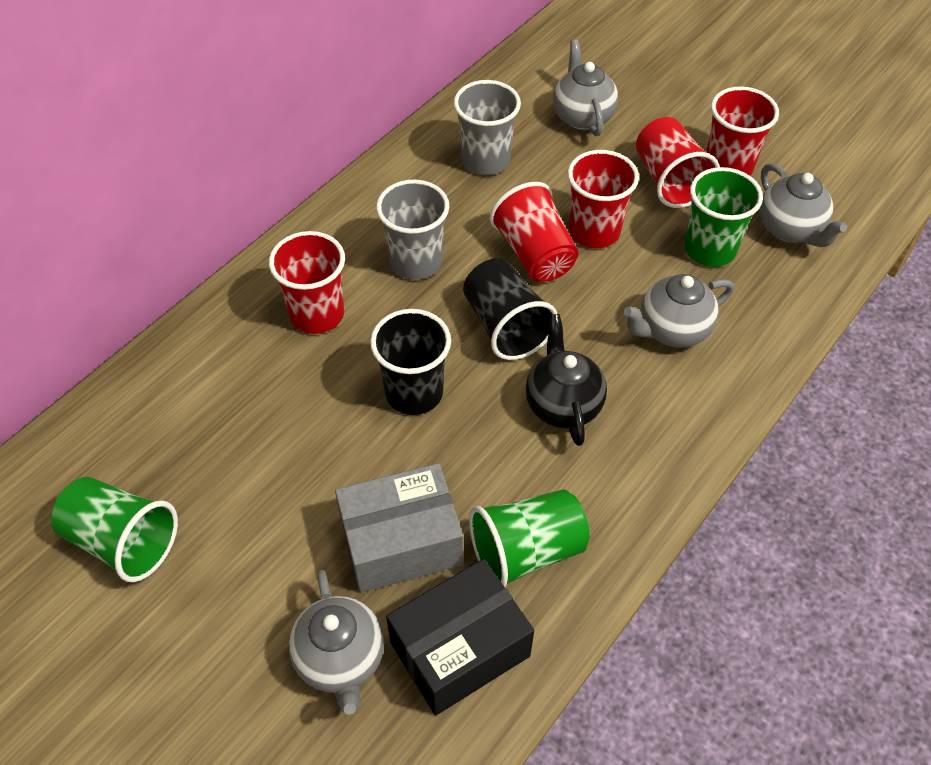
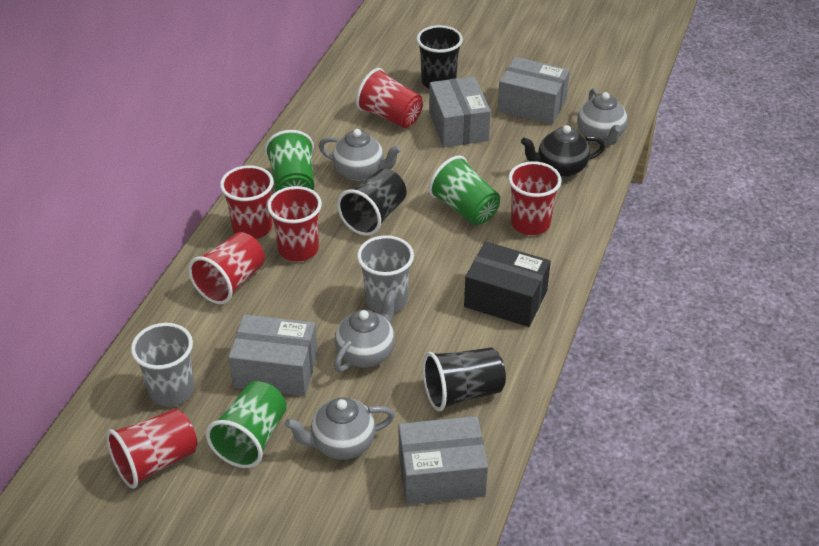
black cup: 2 -> 3
grey box: 1 -> 4
red cup: 5 -> 6

